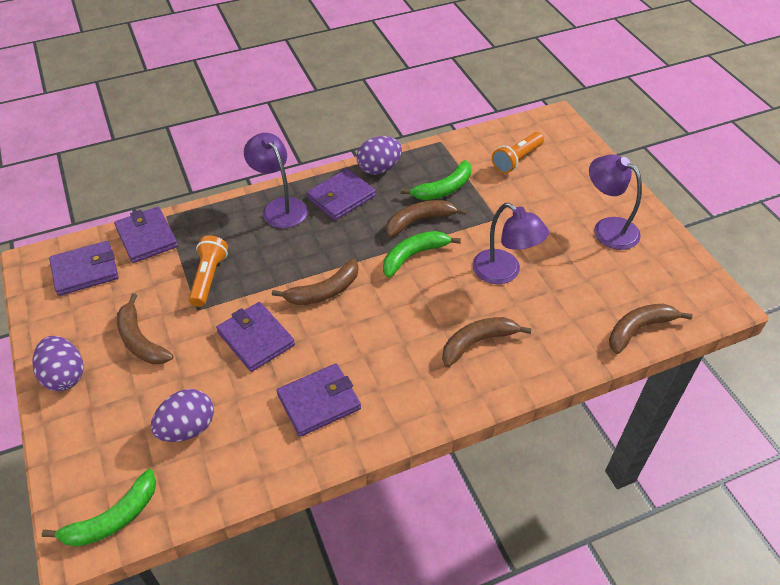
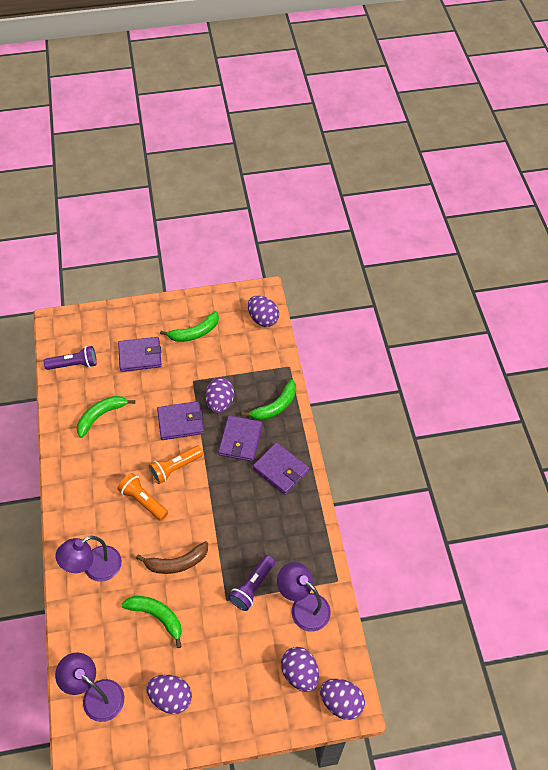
brown banana: 5 -> 1
green banana: 3 -> 4
purple egg: 3 -> 5
purple flashlight: 0 -> 2
purple wallet: 5 -> 4

